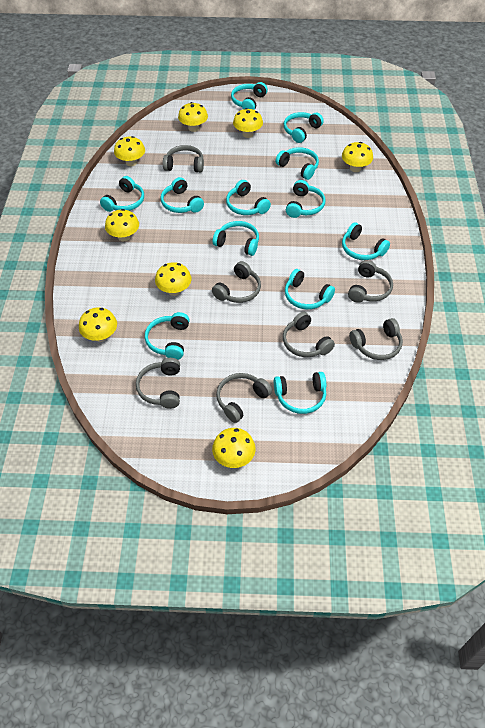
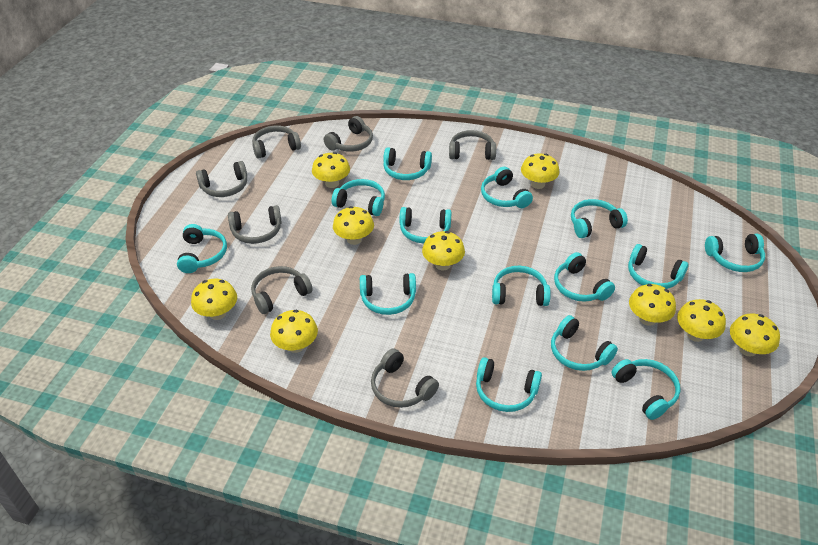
turquoise headphones: 12 -> 14
yellow mushroom: 8 -> 9

